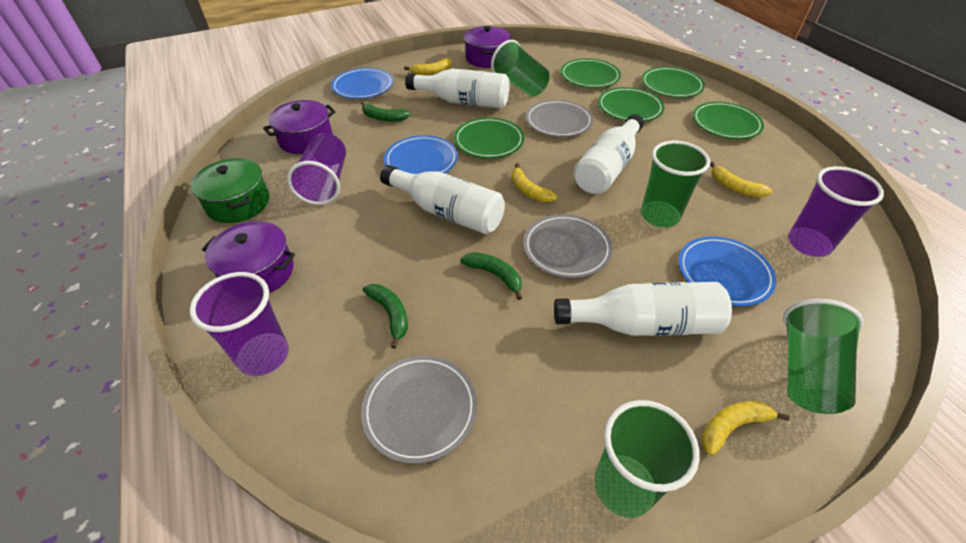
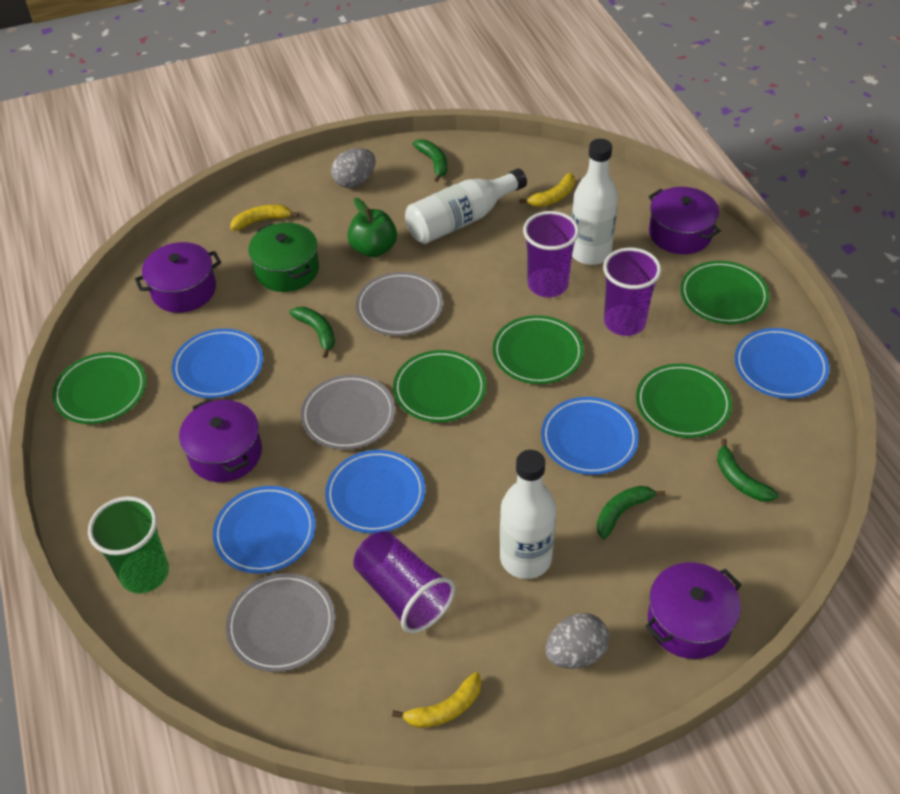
blue plate: 3 -> 5
green apple: 0 -> 1
green banana: 3 -> 4
green cup: 4 -> 1
grey egg: 0 -> 2
purple pot: 3 -> 4
white bottle: 4 -> 3
yellow banana: 4 -> 3

